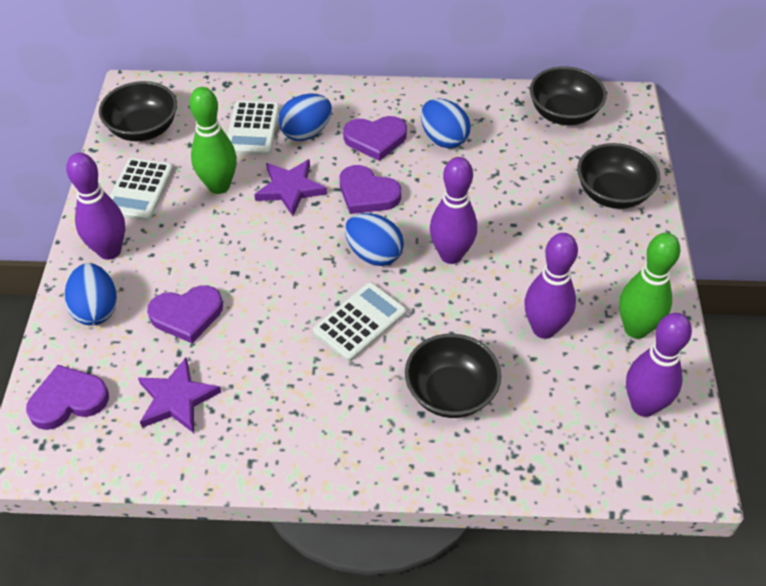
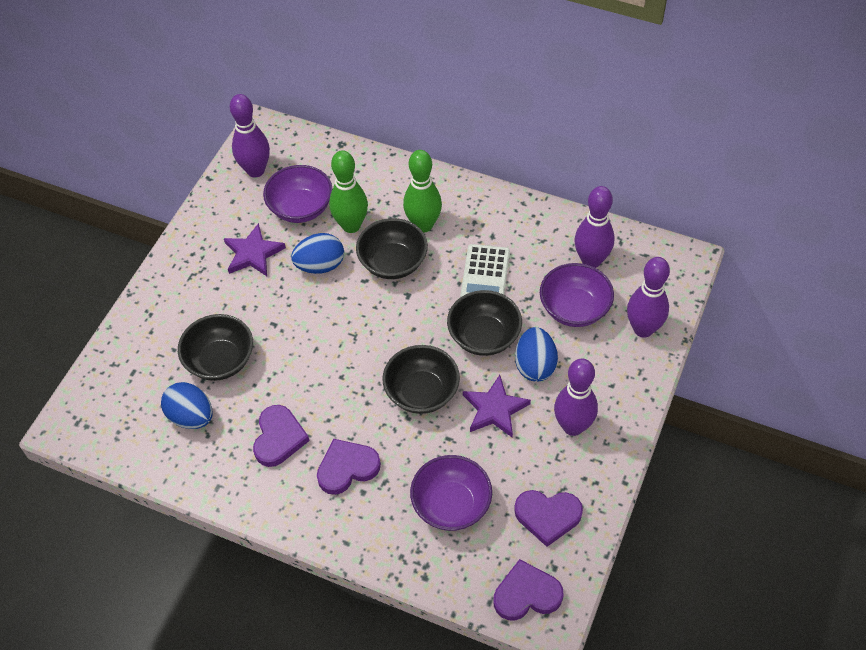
blue egg: 4 -> 3
purple bowl: 0 -> 3
white calculator: 3 -> 1

